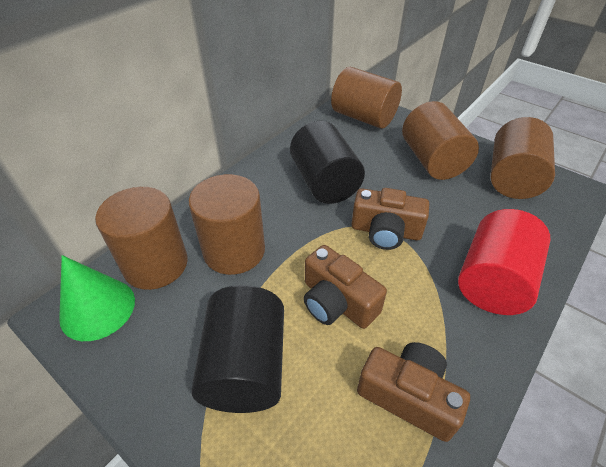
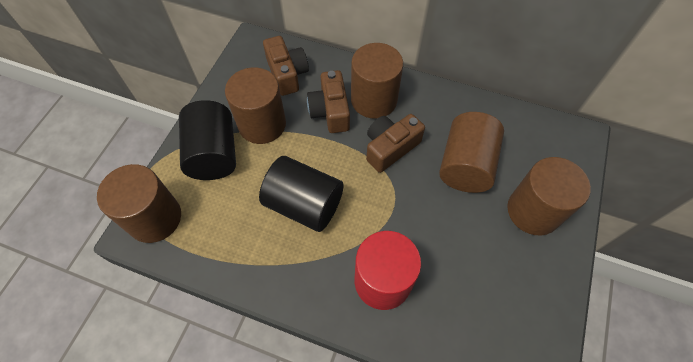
green cone: 1 -> 0

